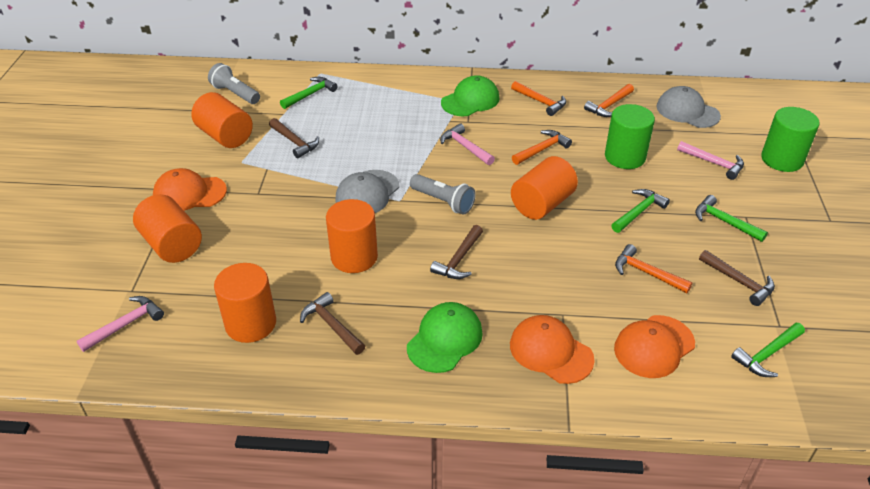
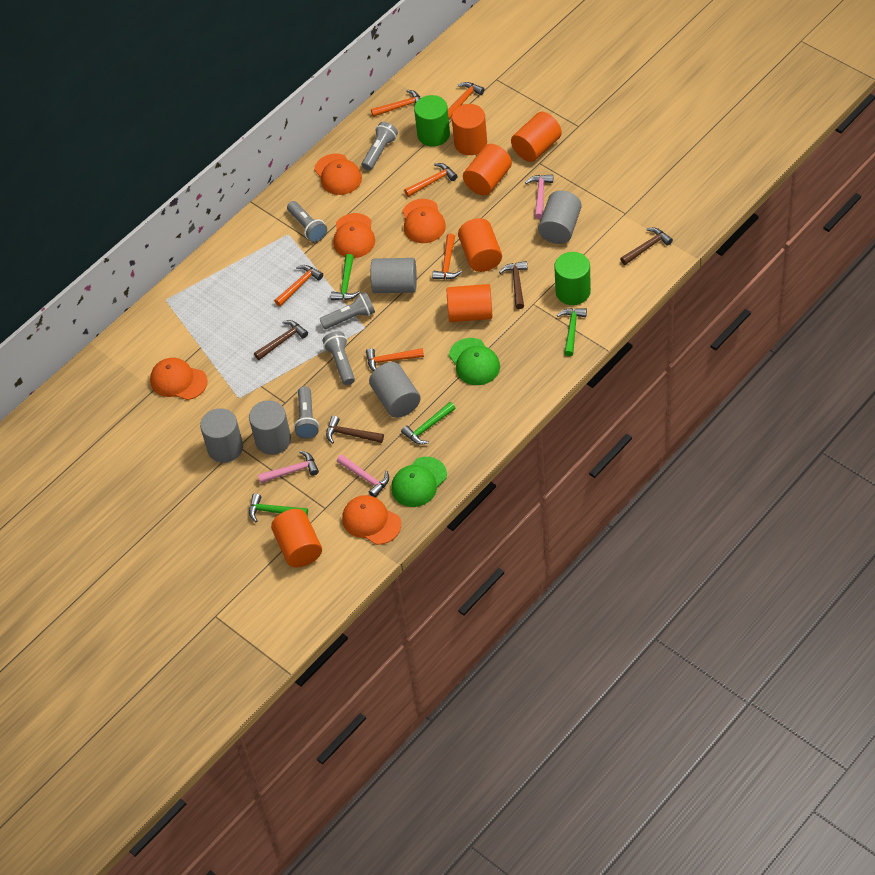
grey cap: 2 -> 0
grey cylinder: 0 -> 5
grey flashlight: 2 -> 5
orange cap: 3 -> 5
orange cylinder: 5 -> 6
orange hammer: 4 -> 6

